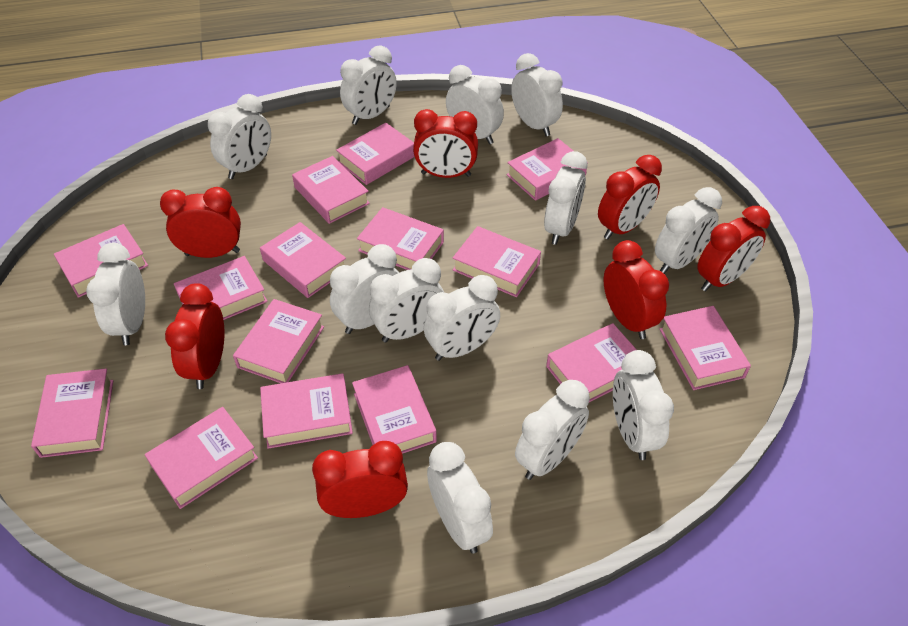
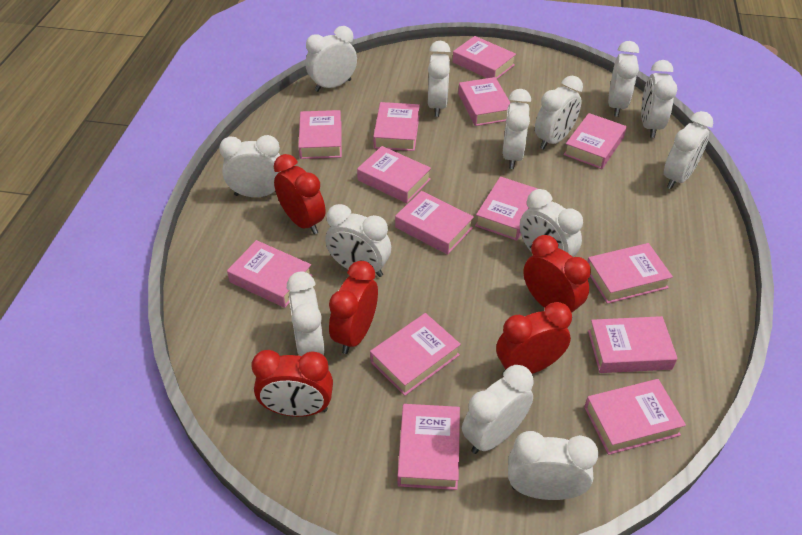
pink book: 15 -> 14
red clock: 7 -> 5

